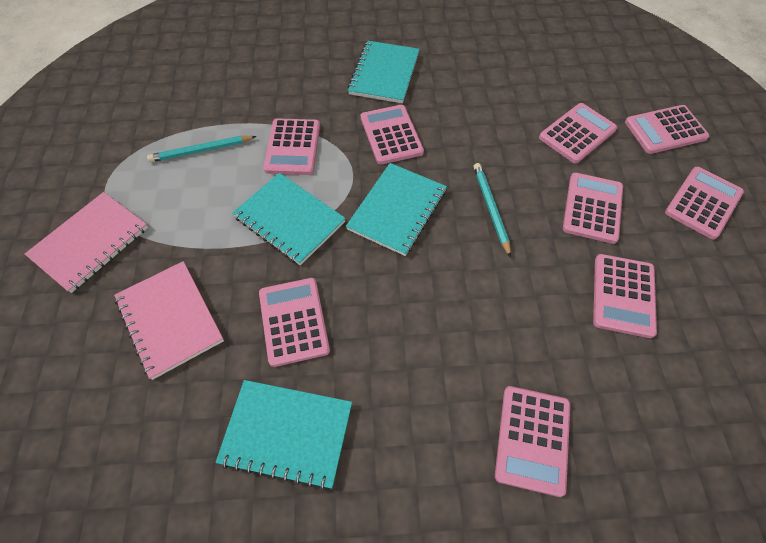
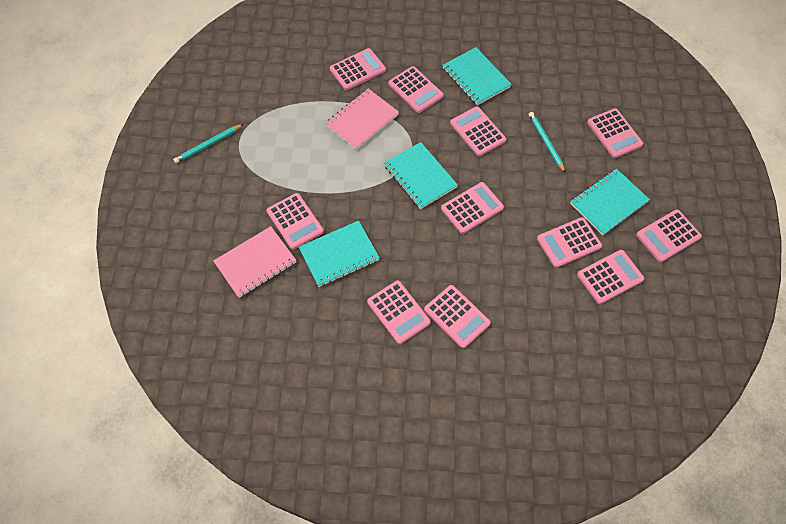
pink calculator: 9 -> 11

